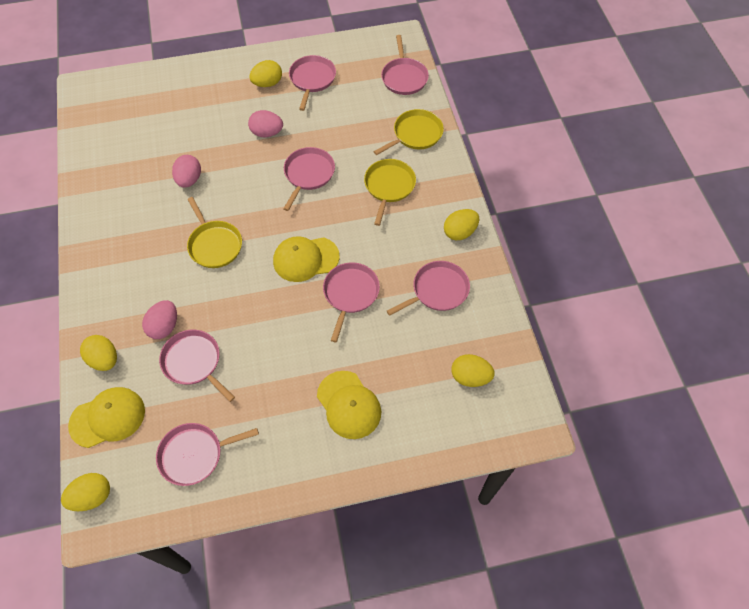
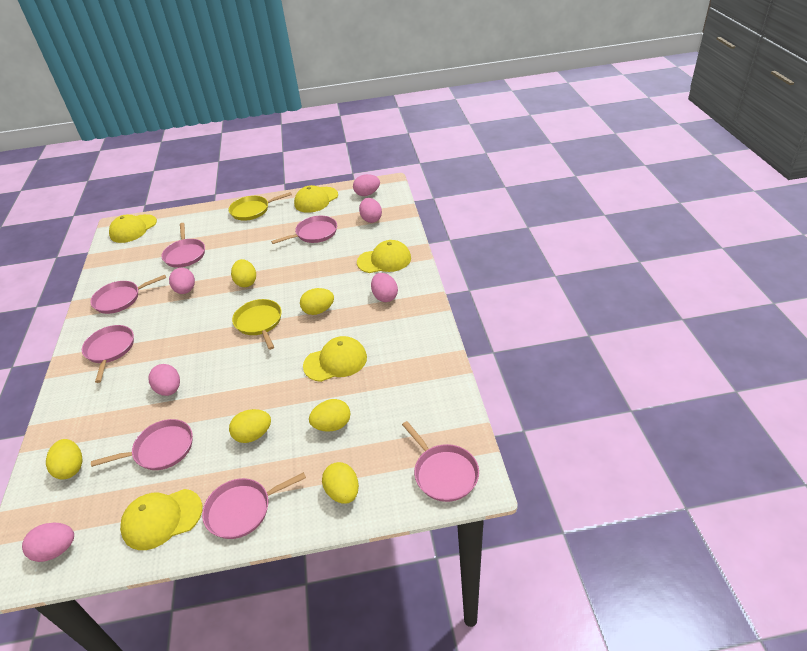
pink egg: 3 -> 6
yellow cap: 3 -> 5
yellow egg: 5 -> 6
yellow pan: 3 -> 2

